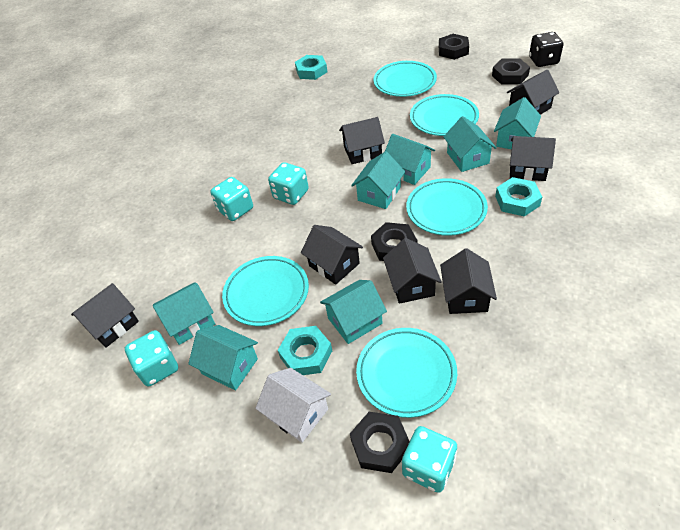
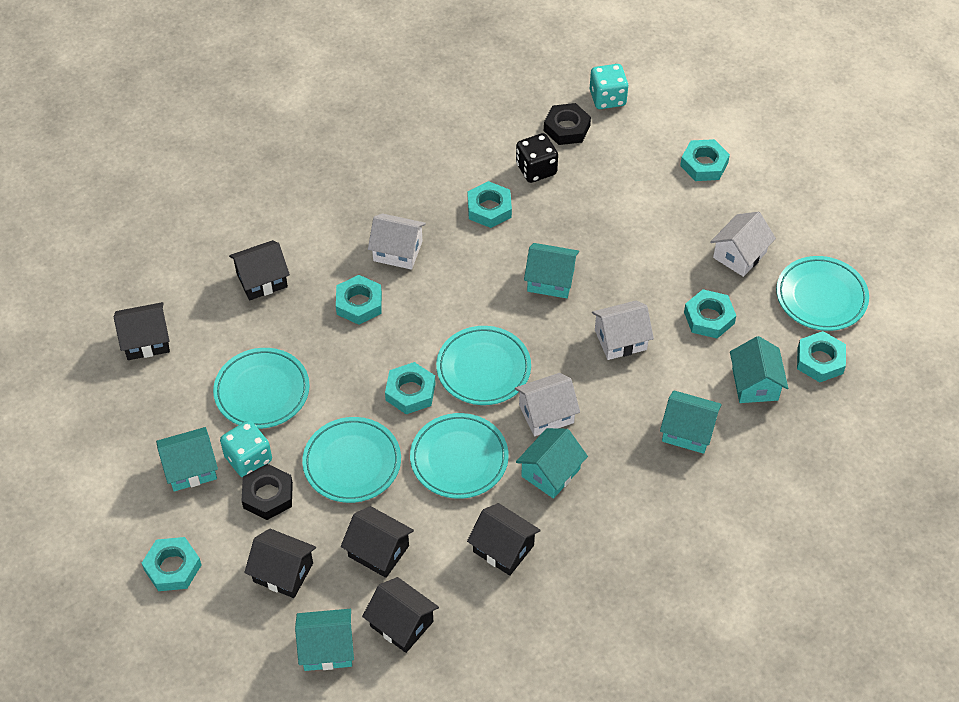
black house: 7 -> 6
black nut: 4 -> 2
turquoise dice: 4 -> 2
turquoise house: 7 -> 6
turquoise nut: 3 -> 7
white house: 1 -> 4

